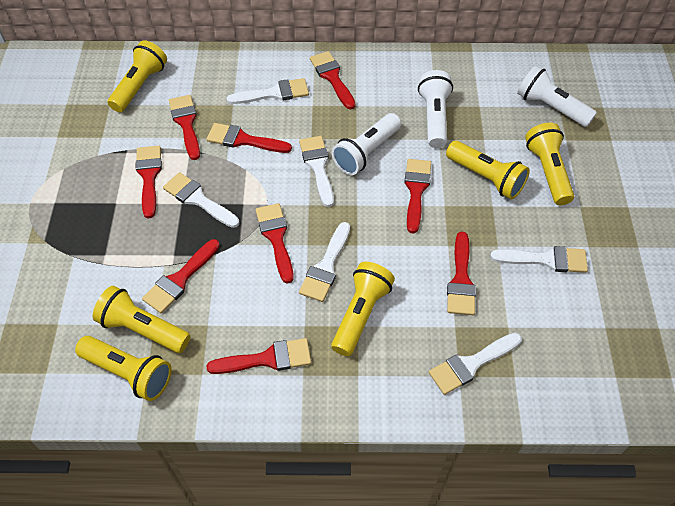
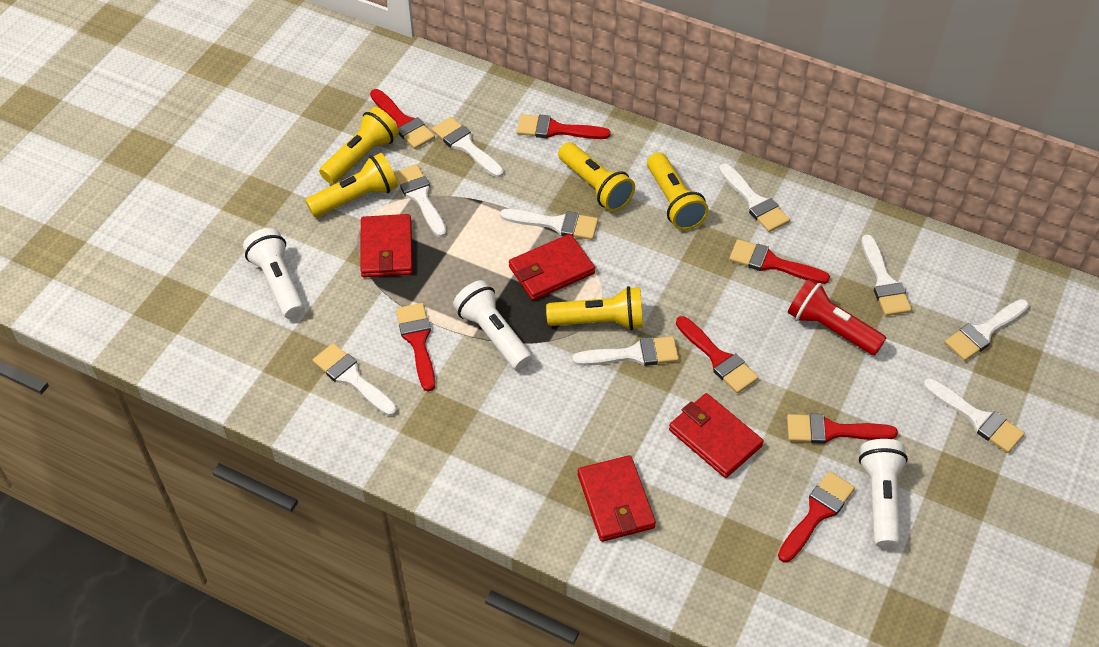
red brush: 9 -> 7
red flashlight: 0 -> 1
red wallet: 0 -> 4
white brush: 6 -> 9
yellow flashlight: 6 -> 5

